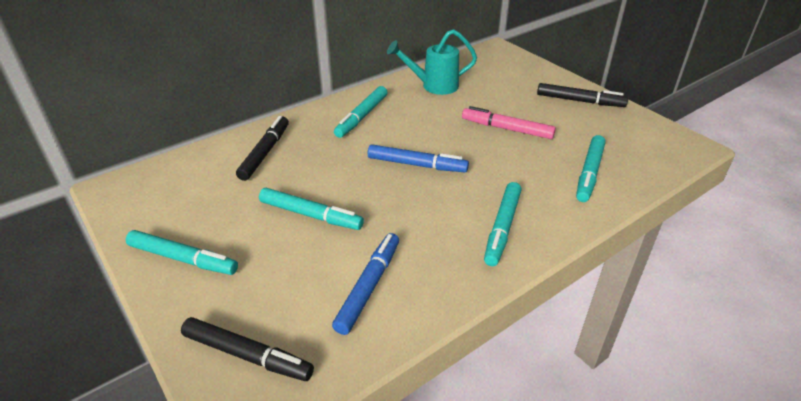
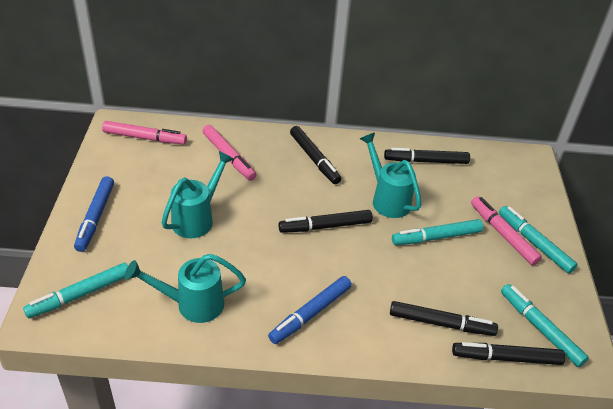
black marker: 3 -> 5
pink marker: 1 -> 3
turquoise marker: 5 -> 4
turquoise watering can: 1 -> 3

